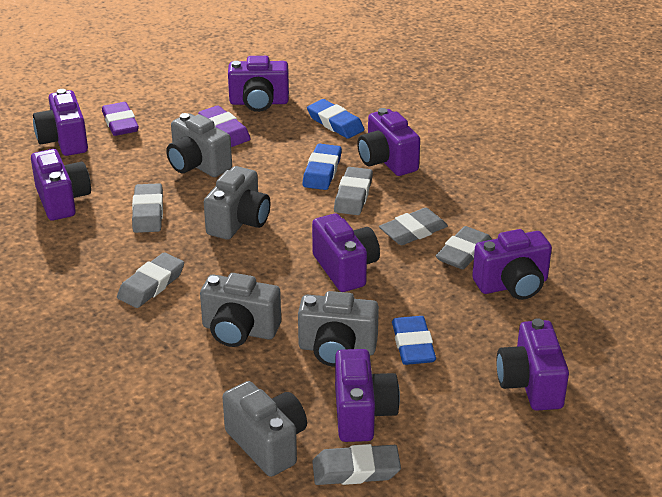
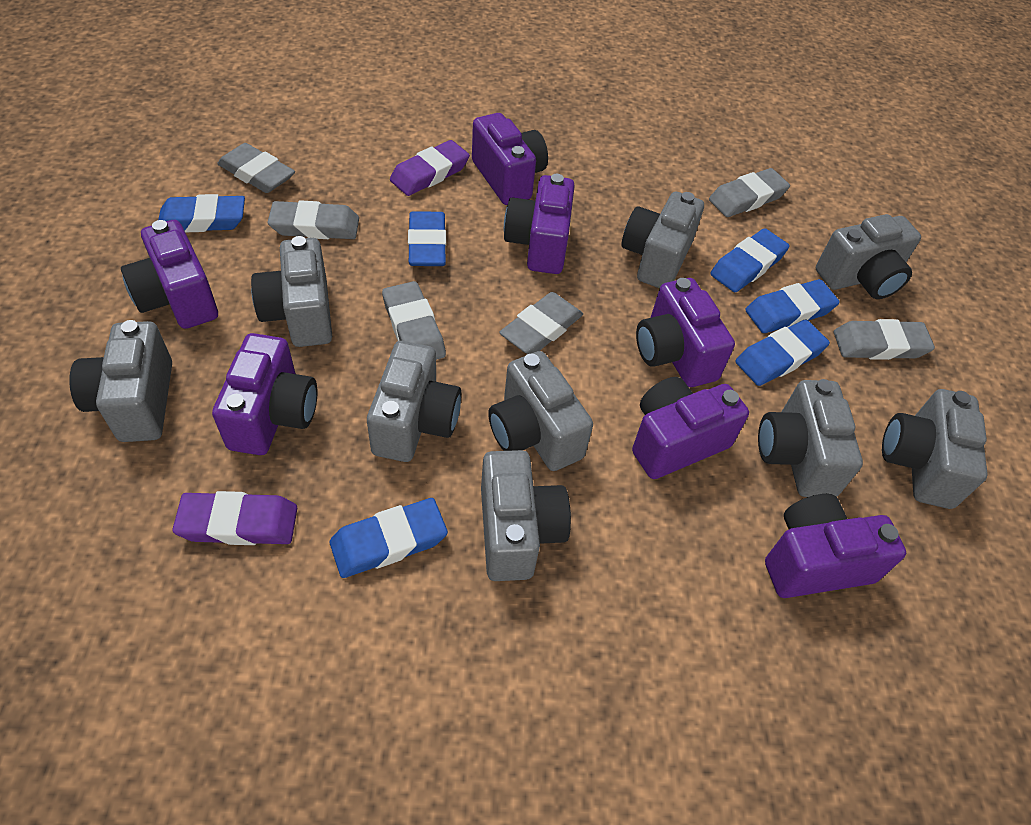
blue eraser: 3 -> 6
grey camera: 5 -> 9
purple camera: 8 -> 7

